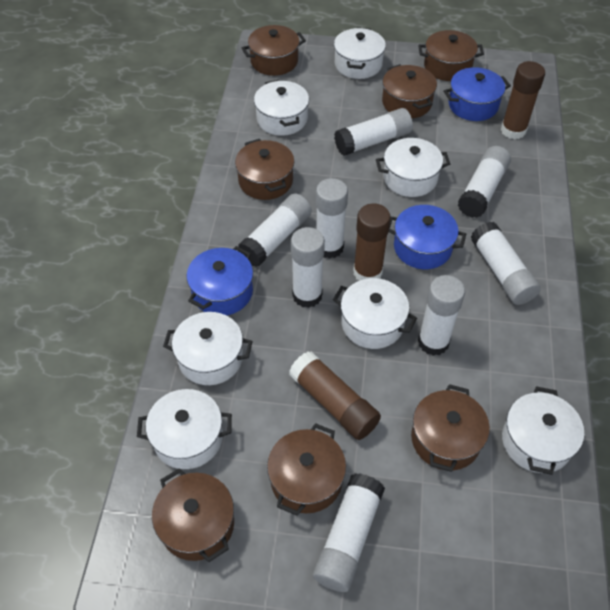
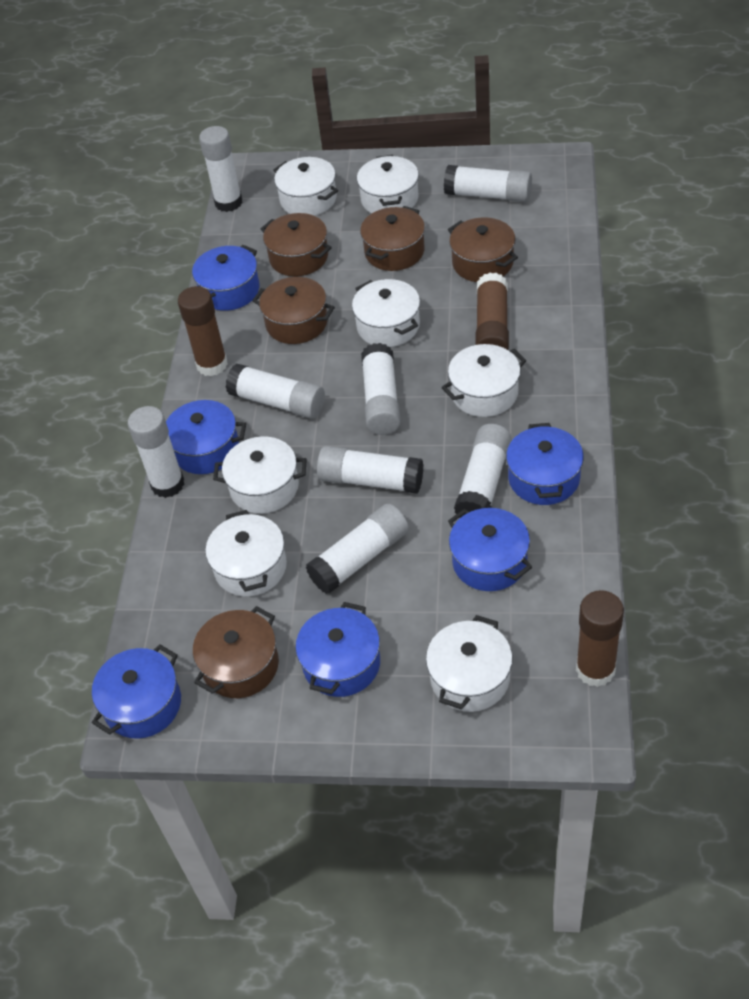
blue pot: 3 -> 6
brown pot: 7 -> 5

